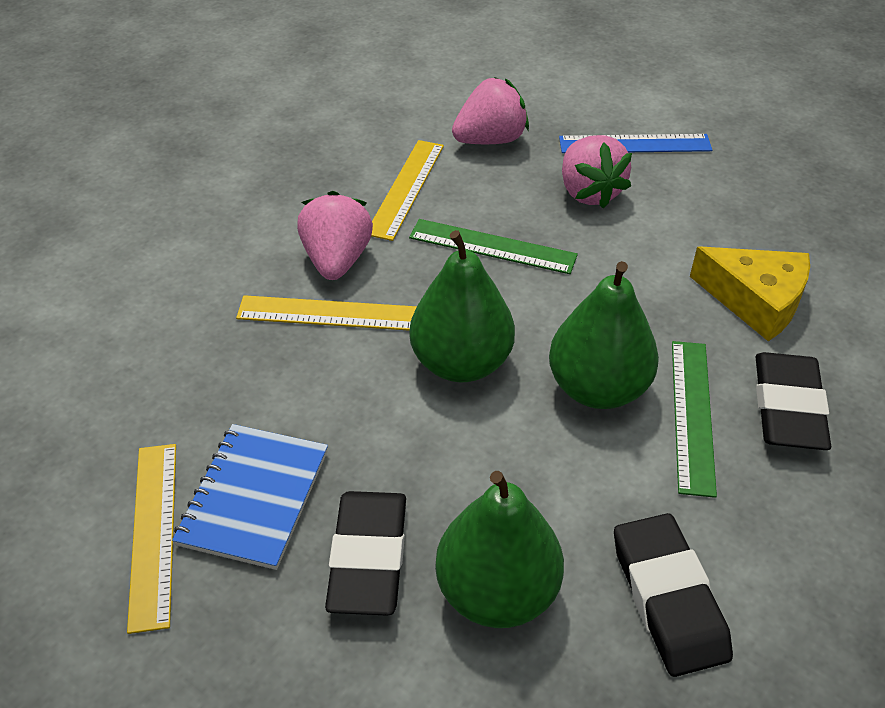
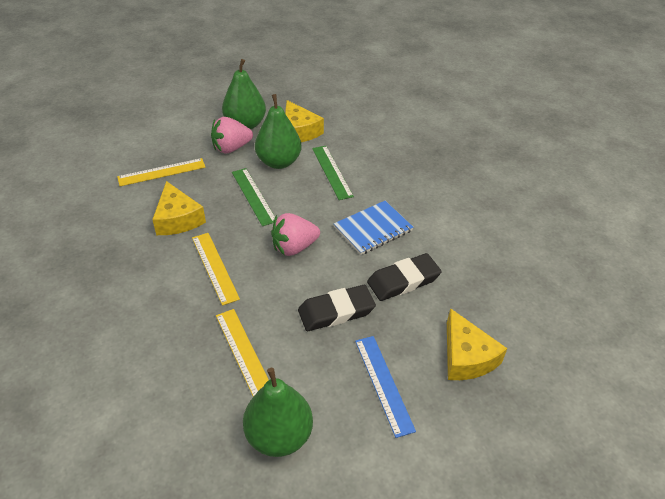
black eraser: 3 -> 2
pink strawberry: 3 -> 2
yellow cheese: 1 -> 3

